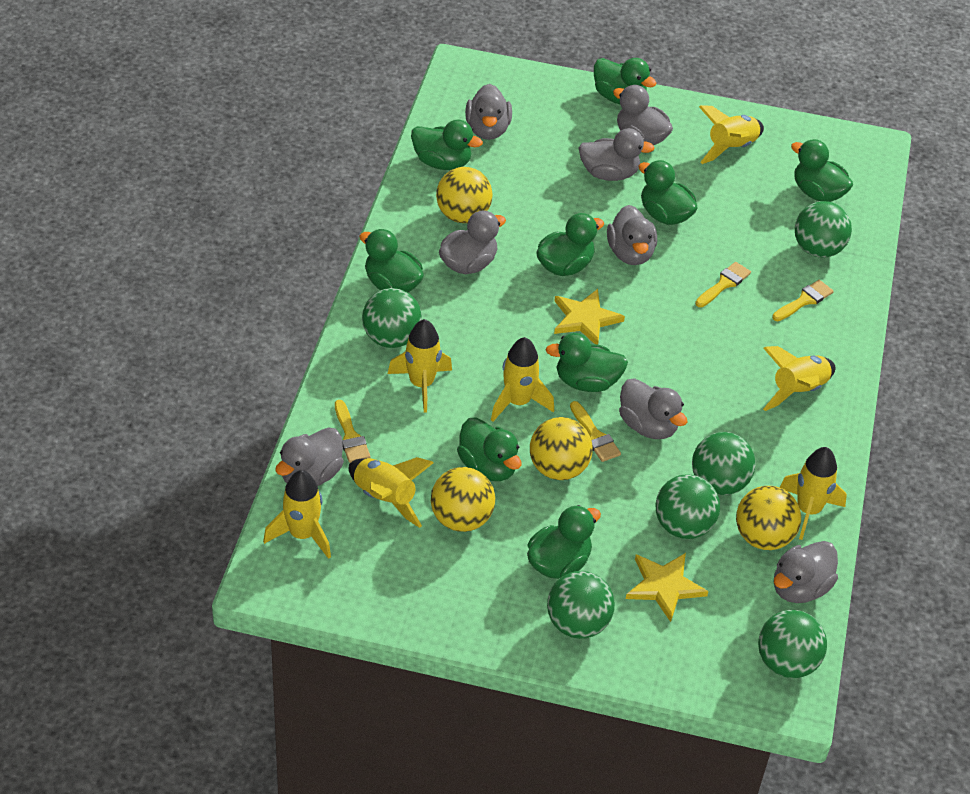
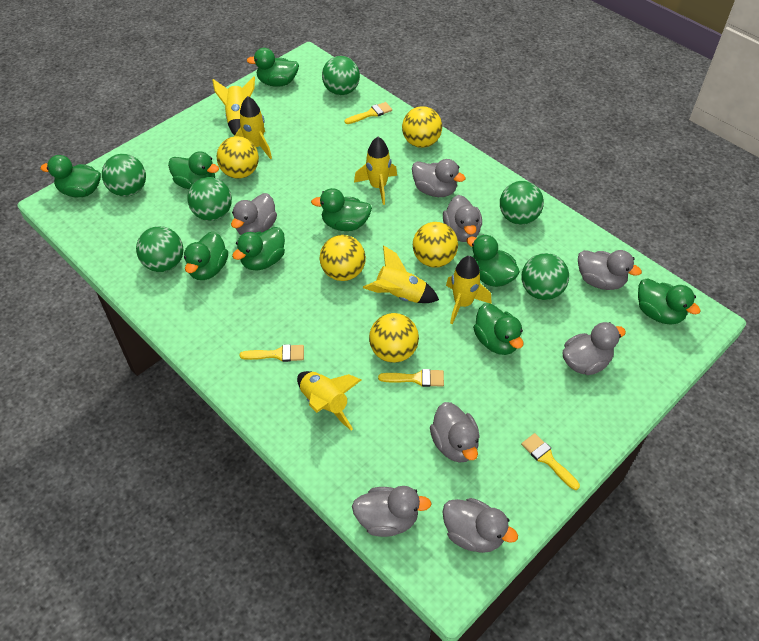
yellow ball: 4 -> 5
yellow rocket: 7 -> 6
yellow star: 2 -> 0

